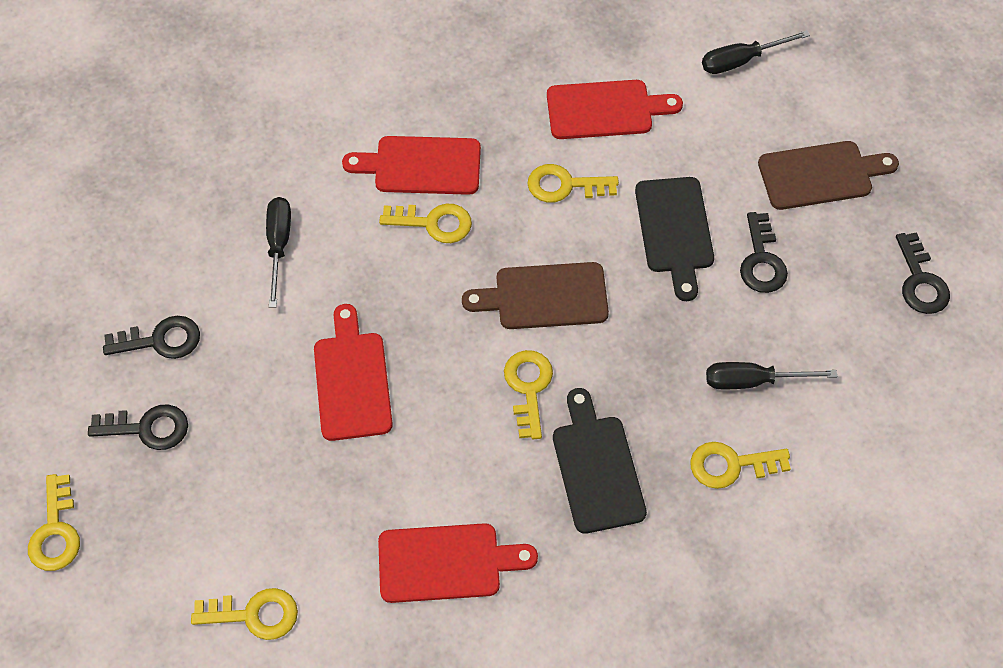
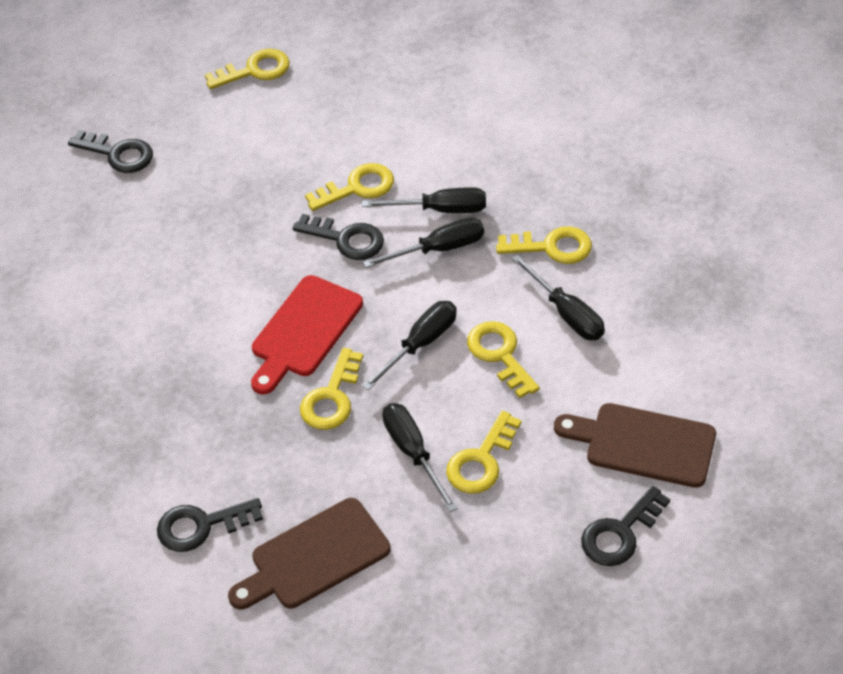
black cutting board: 2 -> 0
black screwdriver: 3 -> 5
red cutting board: 4 -> 1

